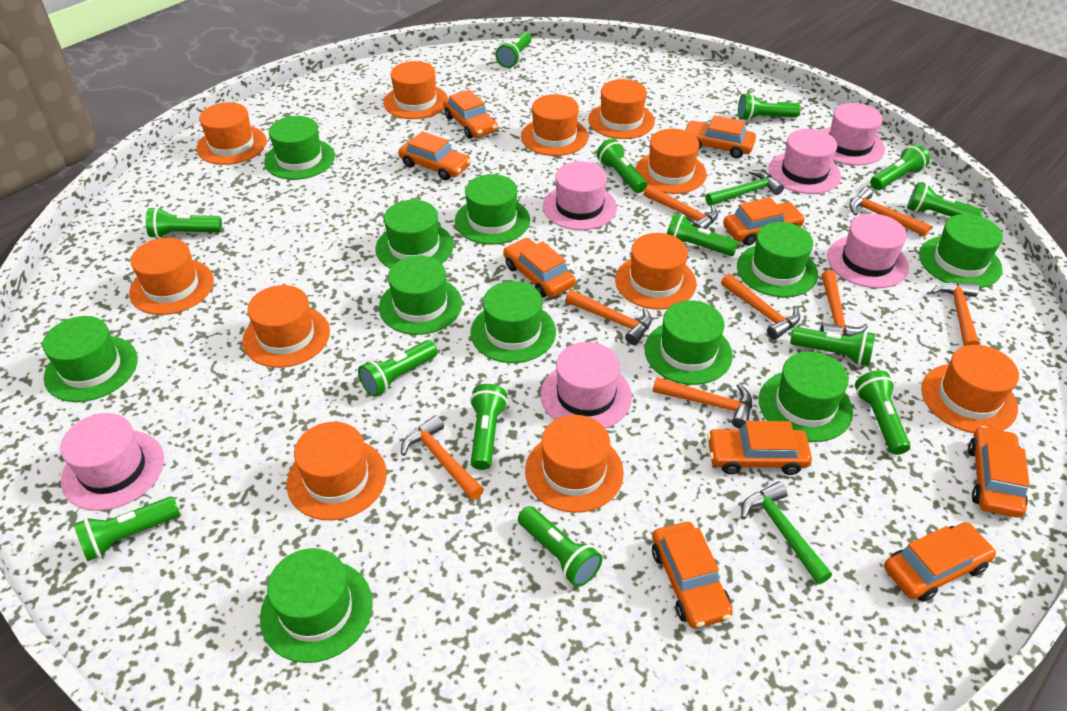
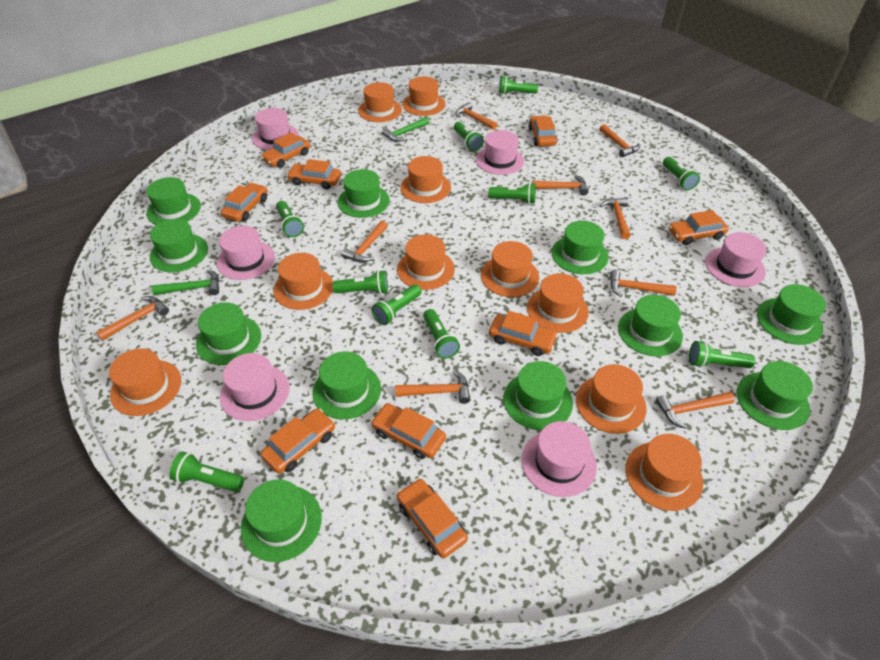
green flashlight: 13 -> 10
orange hammer: 8 -> 9
orange hat: 11 -> 10

